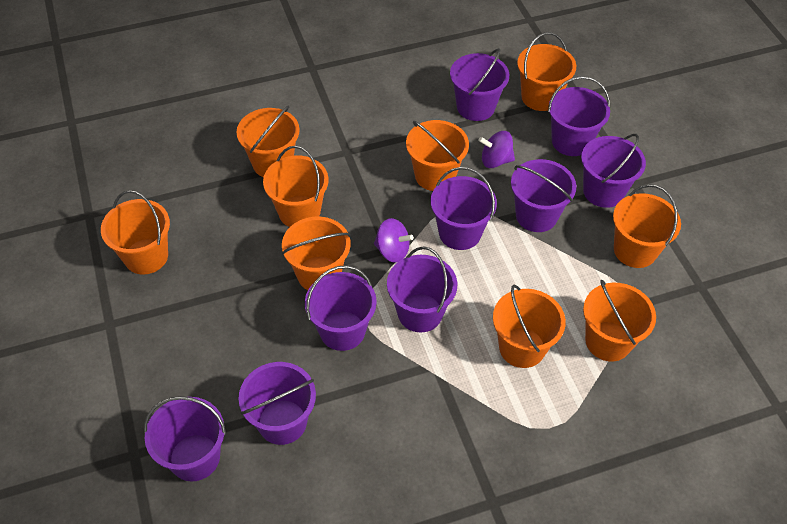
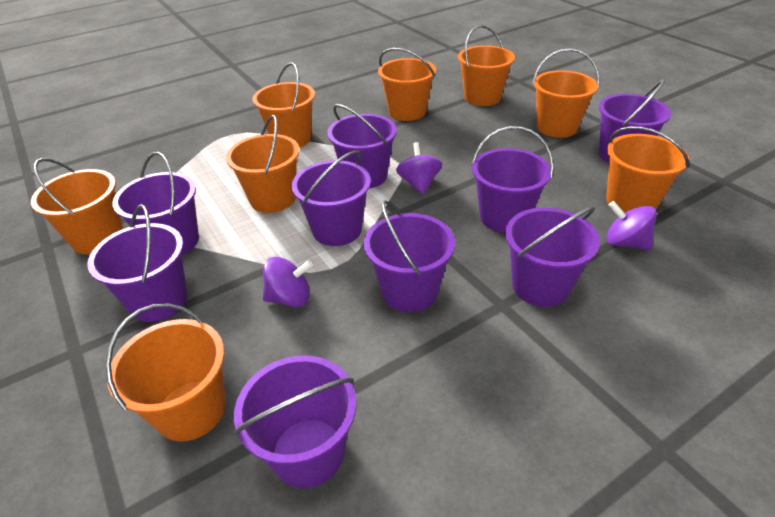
orange bucket: 9 -> 8
purple spinning top: 2 -> 3

